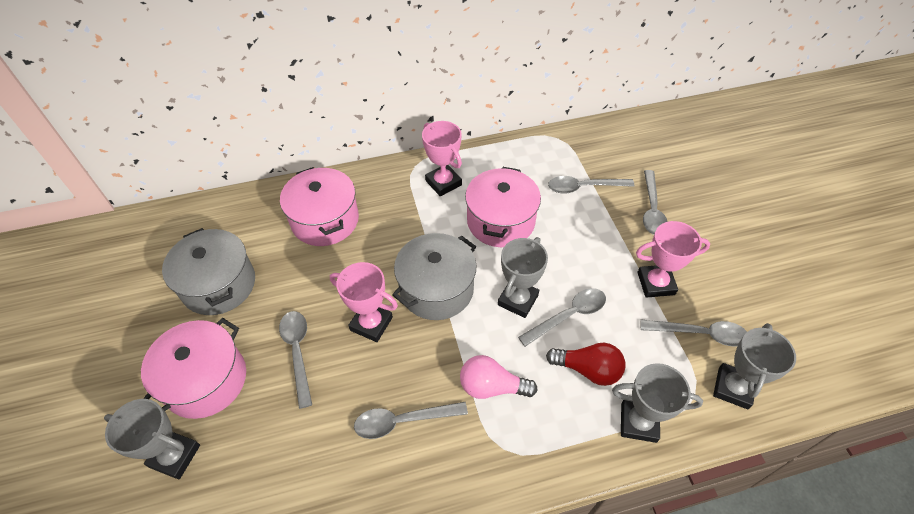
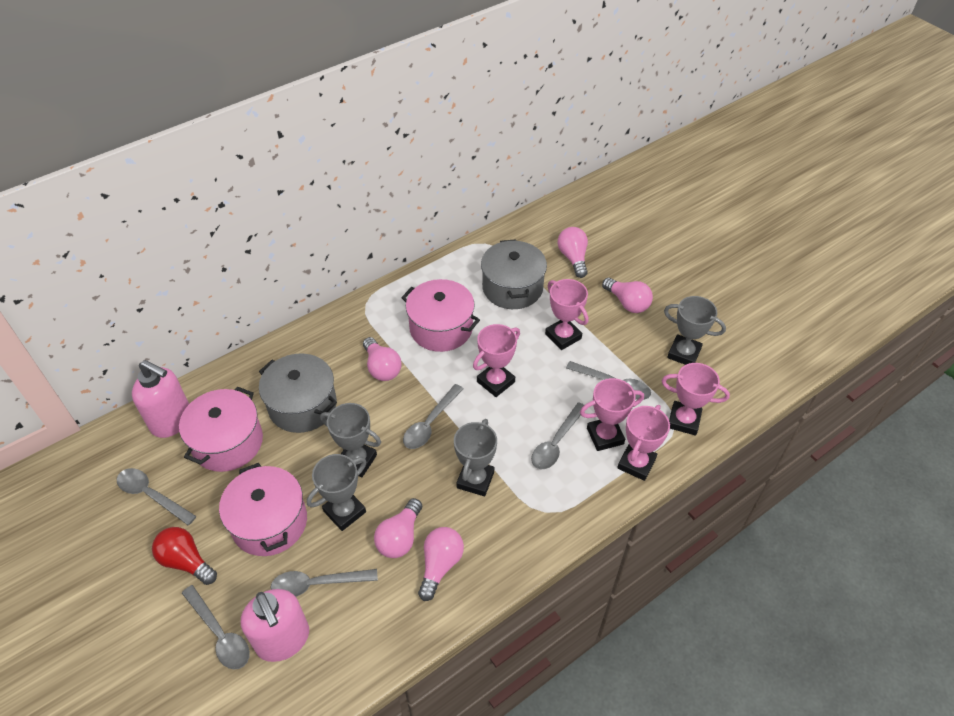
pink light bulb: 1 -> 5
pink soap dispenser: 0 -> 2
pink trophy: 3 -> 5

